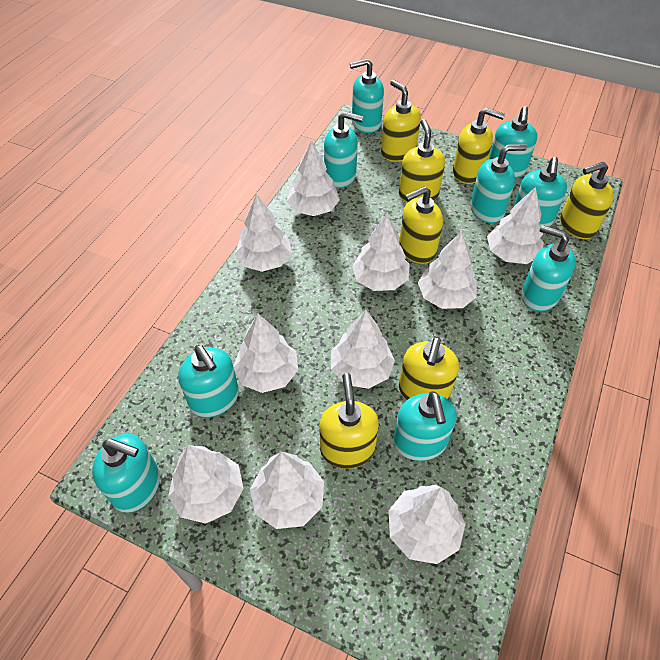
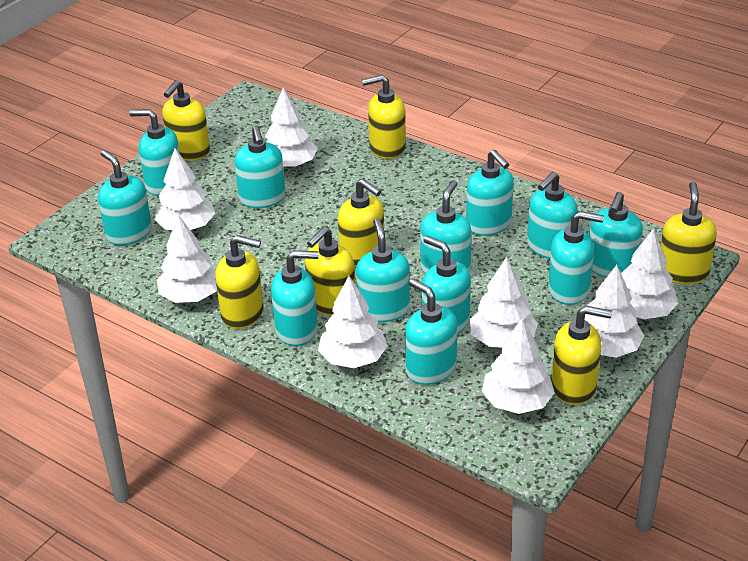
turquoise soap dispenser: 9 -> 12
white tree: 10 -> 8

